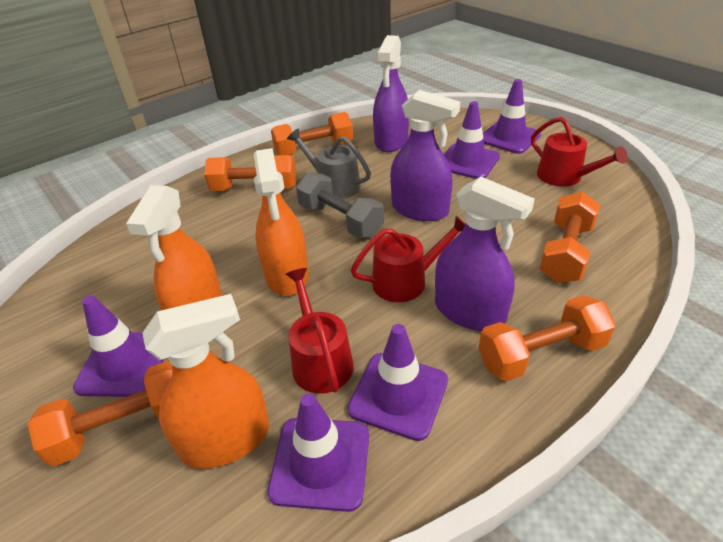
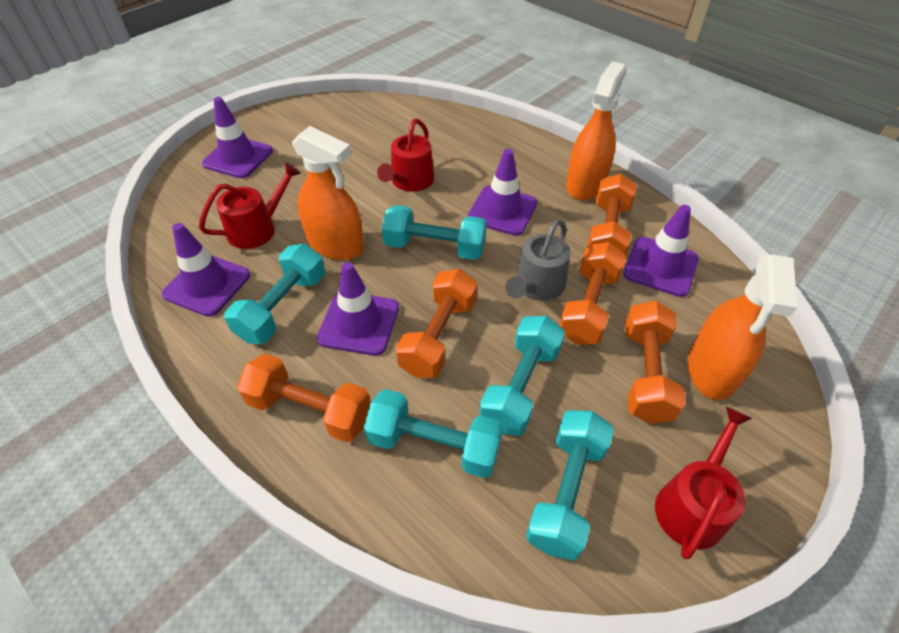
grey dumbbell: 1 -> 0
purple spray bottle: 3 -> 0
turquoise dumbbell: 0 -> 5

